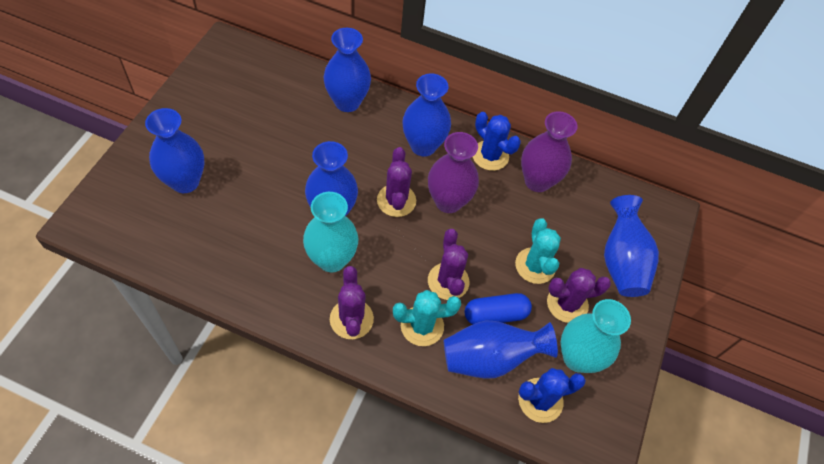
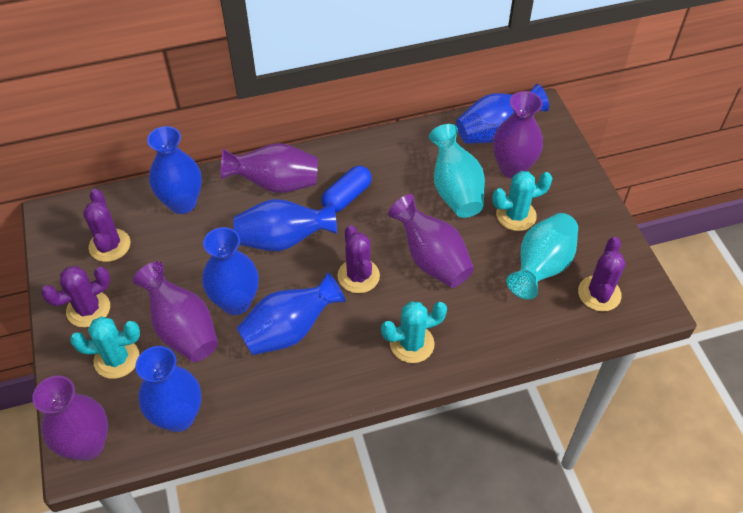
blue cactus: 2 -> 0
purple vase: 2 -> 5
turquoise cactus: 2 -> 3

